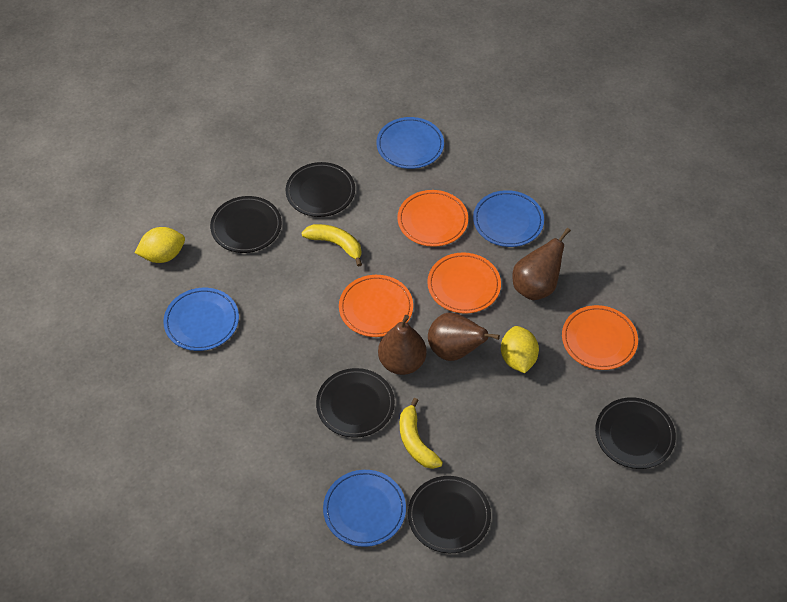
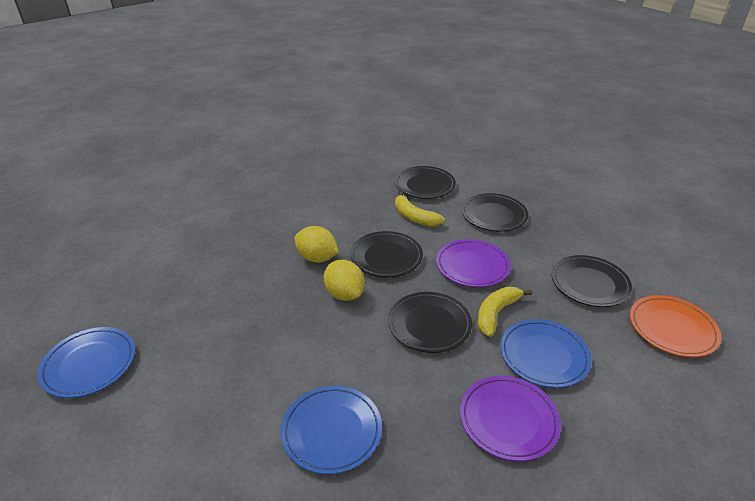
blue plate: 4 -> 3
brown pear: 3 -> 0
orange plate: 4 -> 1
purple plate: 0 -> 2

